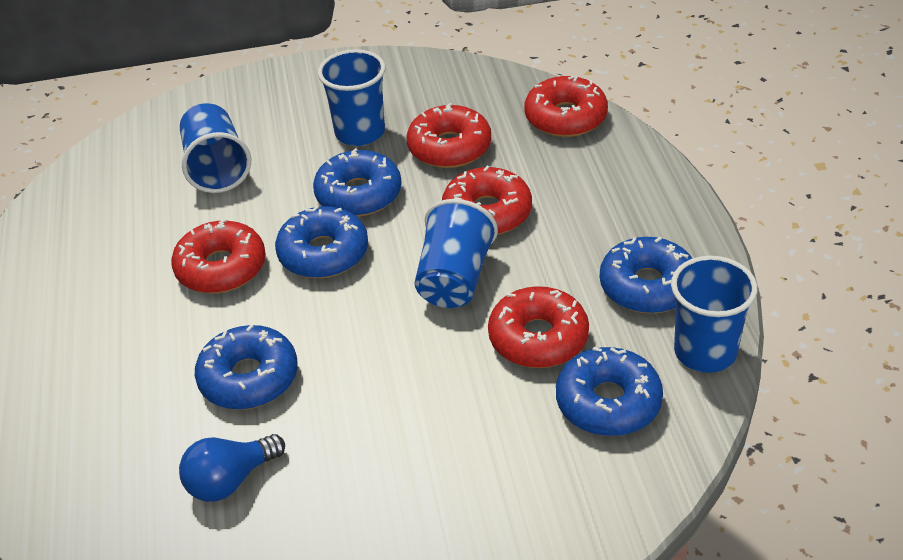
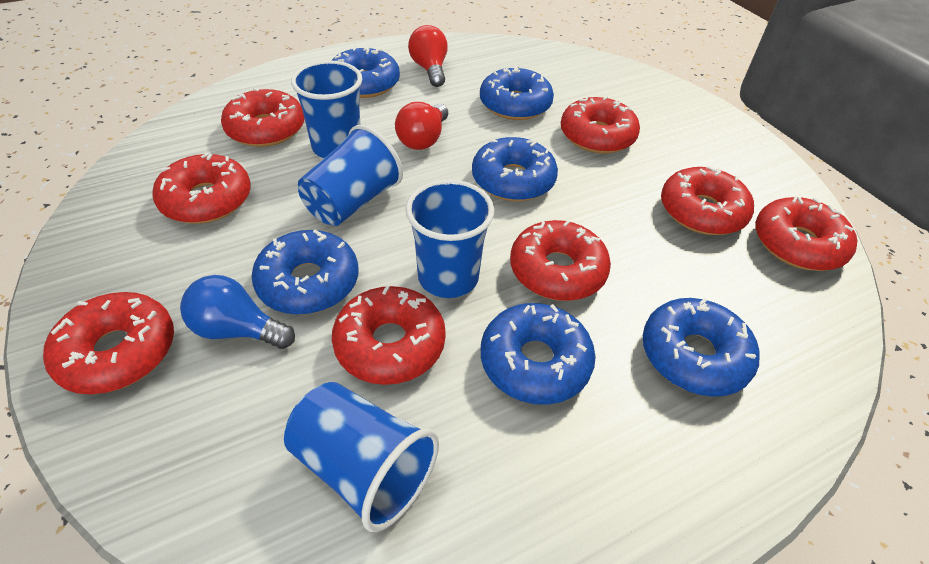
blue donut: 5 -> 6
red donut: 5 -> 8
red light bulb: 0 -> 2

